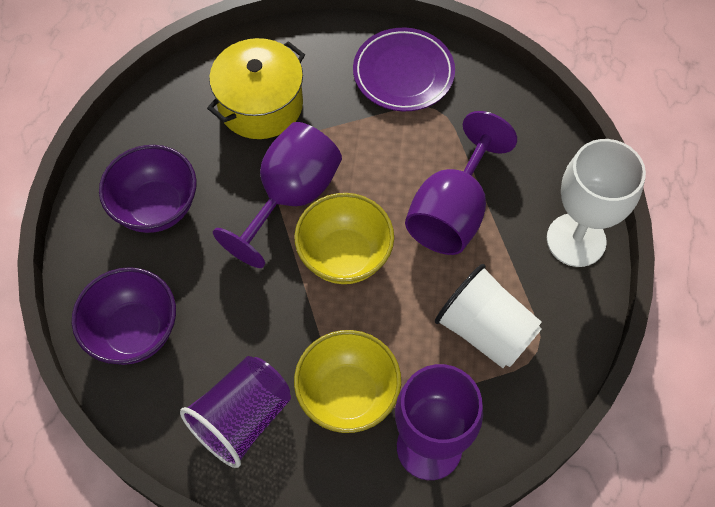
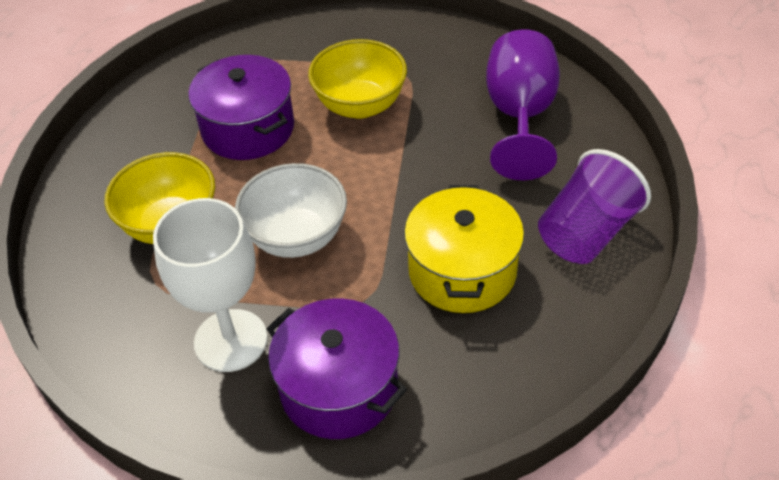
purple bowl: 2 -> 0
purple goblet: 3 -> 1
purple plate: 1 -> 0
purple pot: 0 -> 2
white bowl: 0 -> 1
white cup: 1 -> 0

